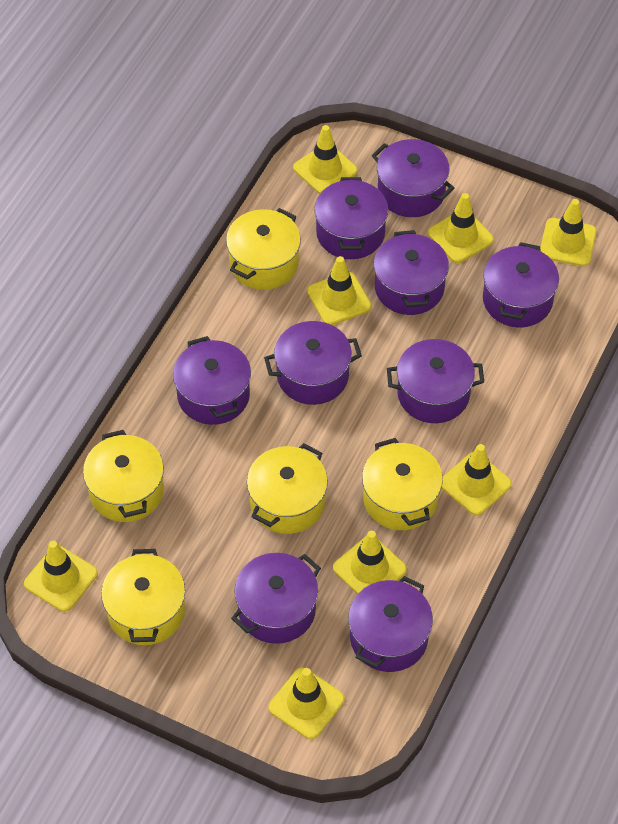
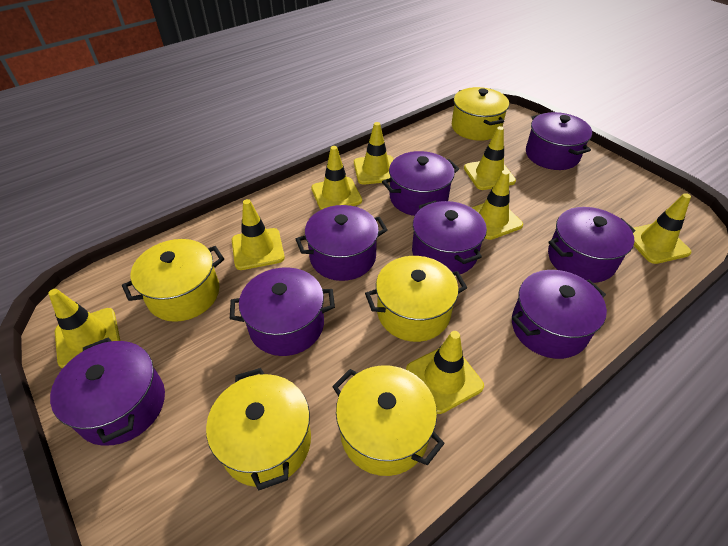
purple pot: 9 -> 8

